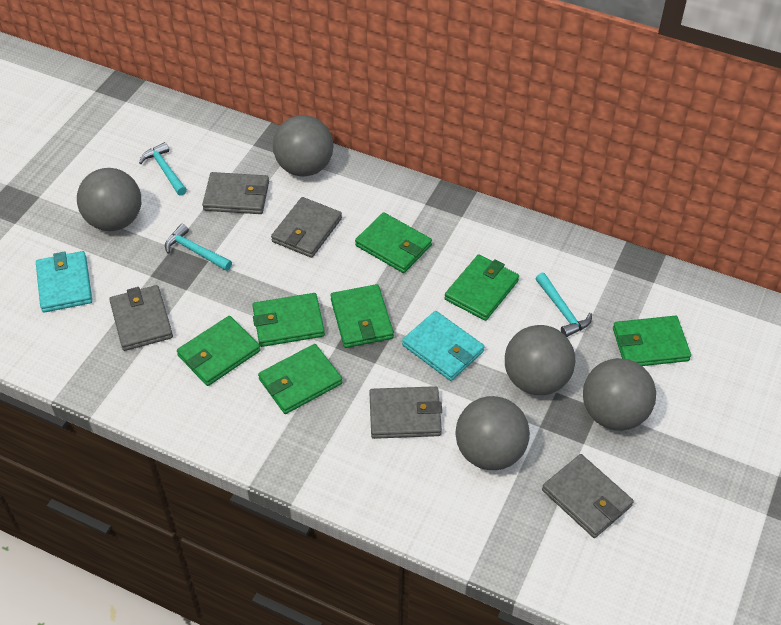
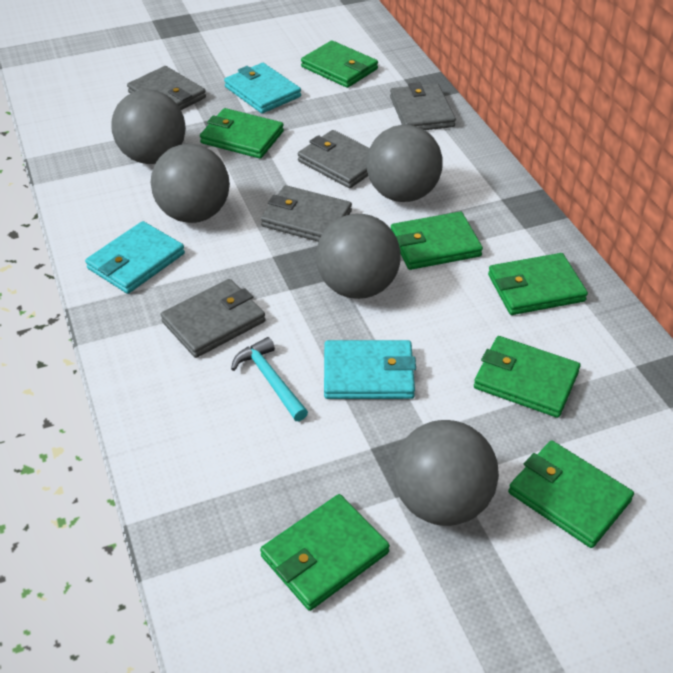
turquoise hammer: 3 -> 1
turquoise wallet: 2 -> 3

